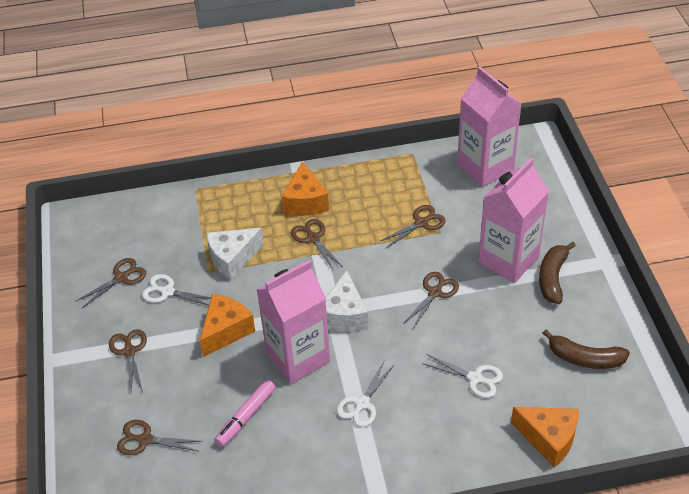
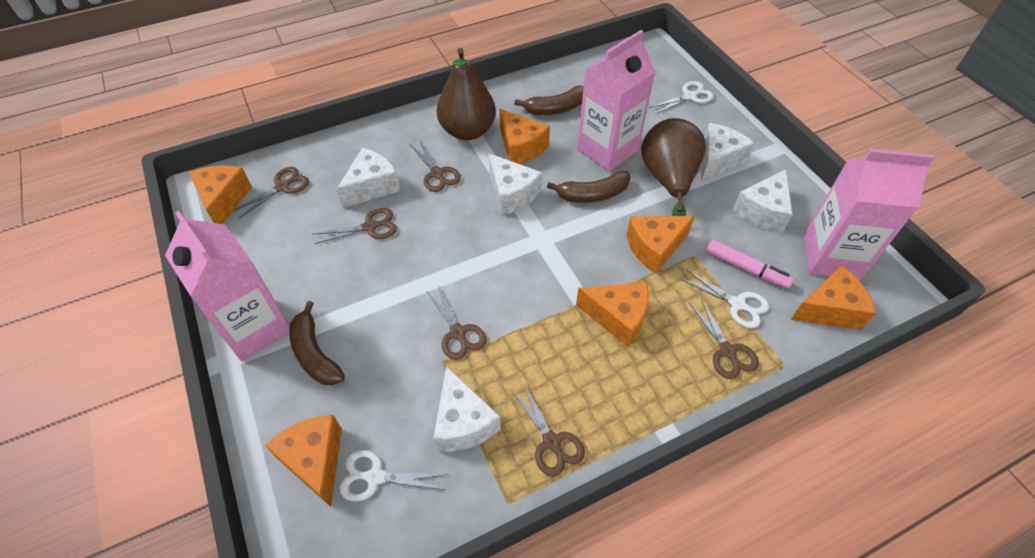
brown banana: 2 -> 3
brown pear: 0 -> 2
orange cheese: 3 -> 6
white cheese: 2 -> 5

